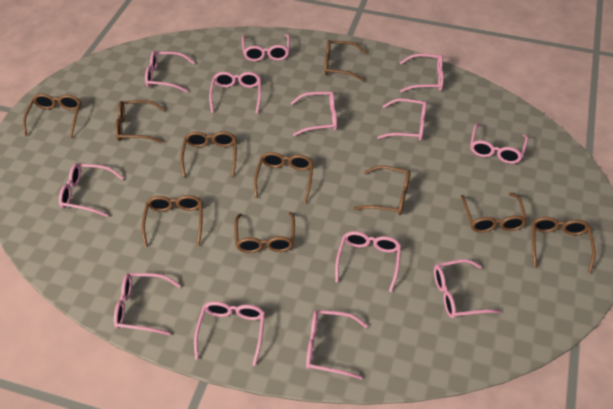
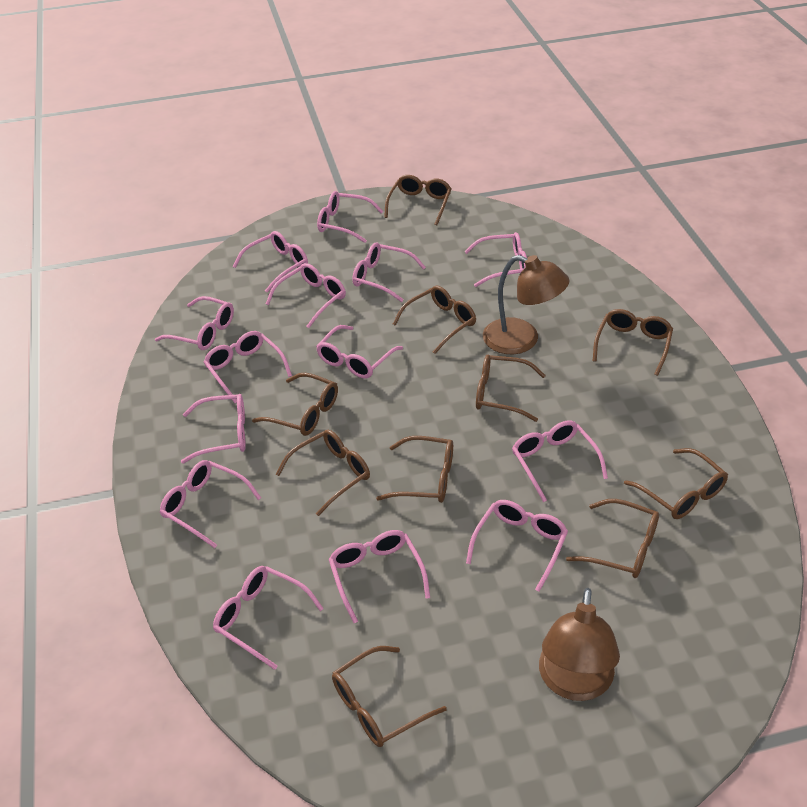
brown lamp: 0 -> 2
pink glasses: 13 -> 14

